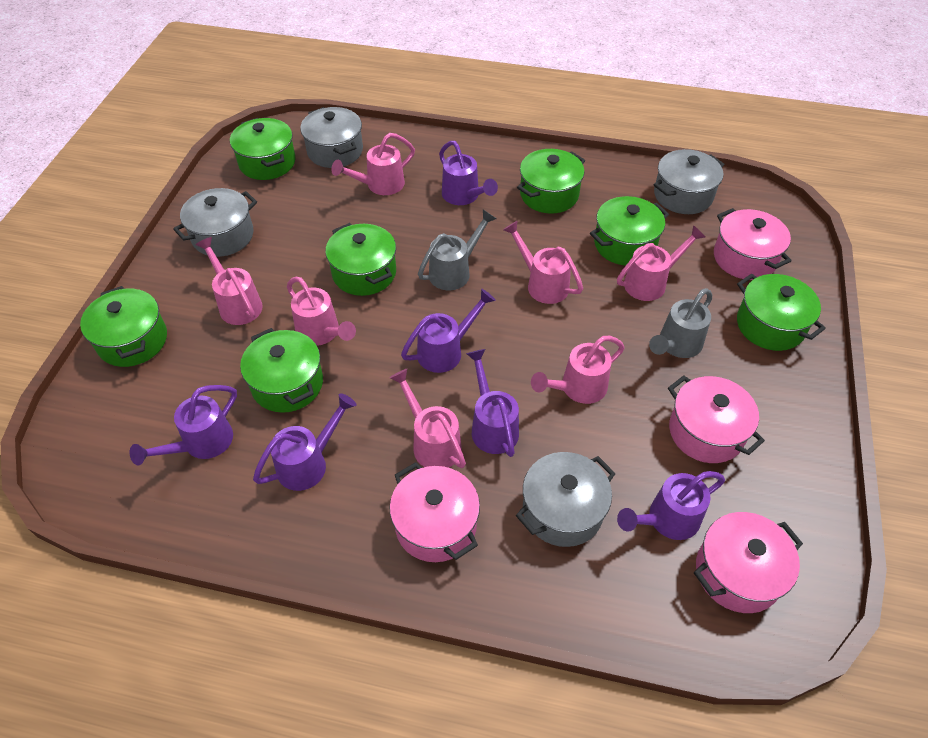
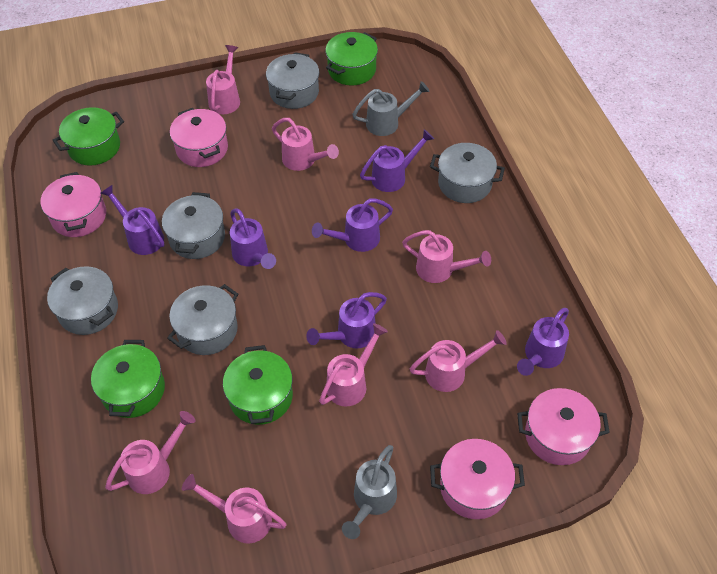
green pot: 7 -> 4
grey pot: 4 -> 5

